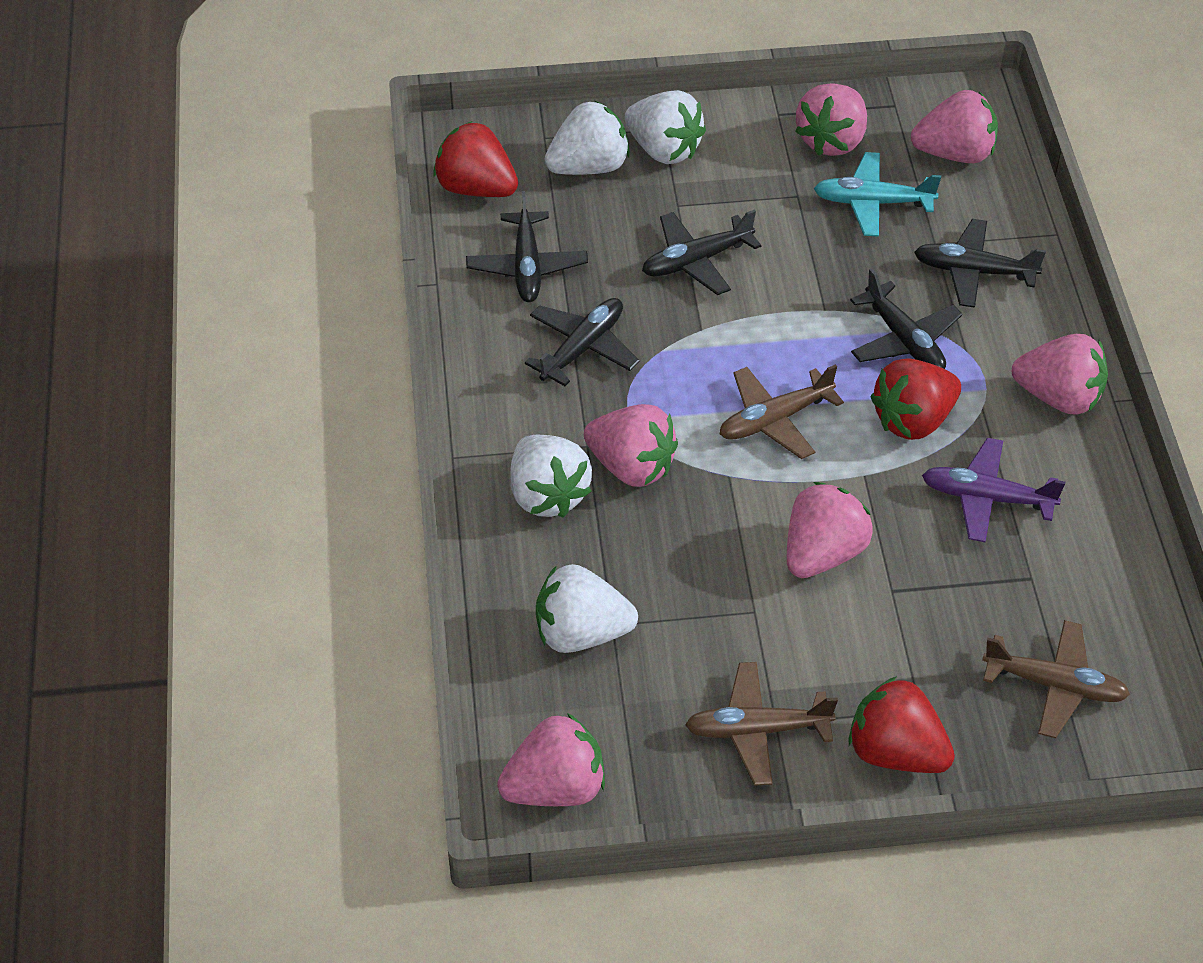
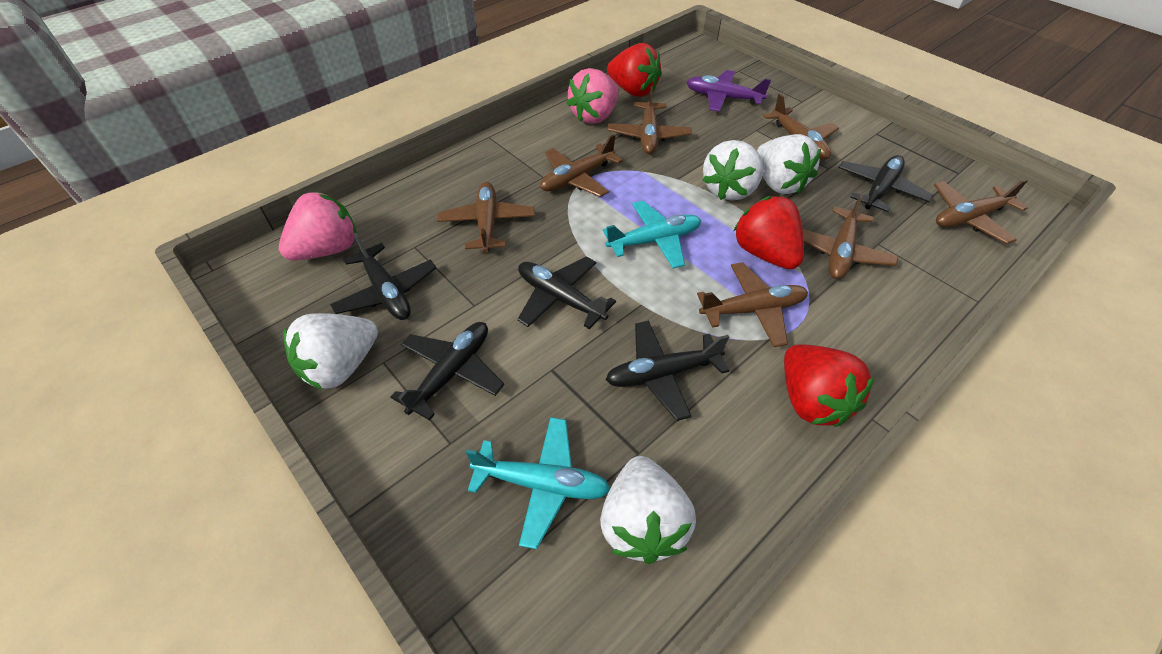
brown plane: 3 -> 7
pink strawberry: 6 -> 2
turquoise plane: 1 -> 2

